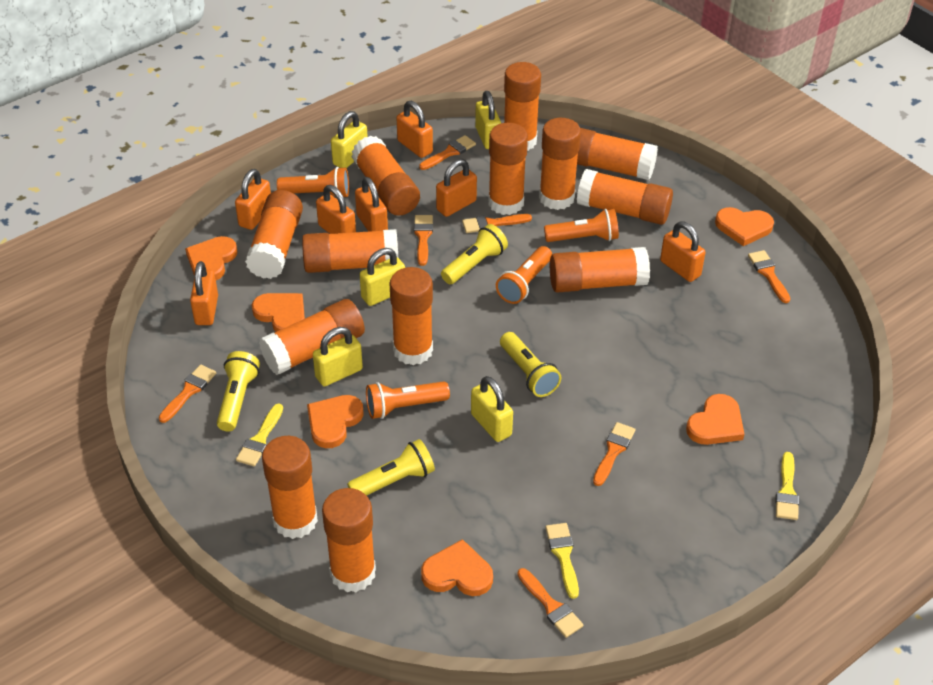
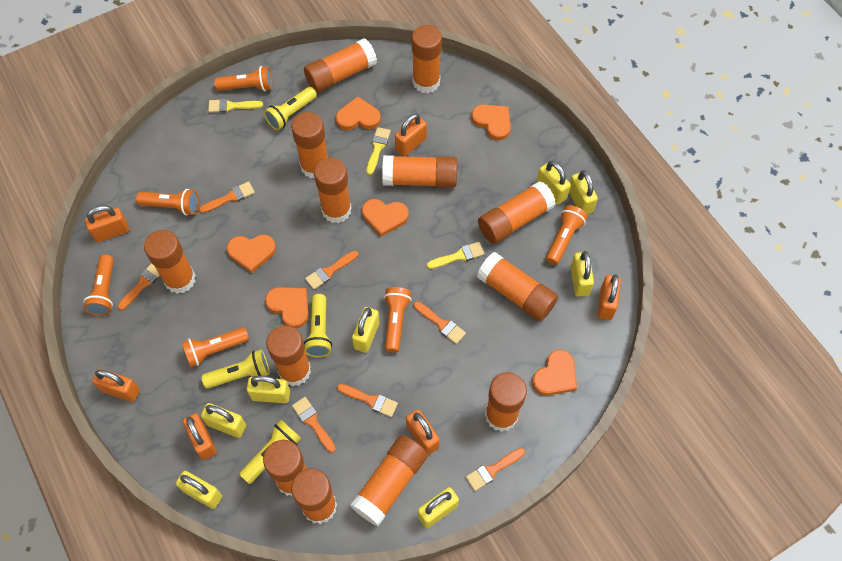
orange flashlight: 4 -> 6
orange padlock: 7 -> 6
yellow padlock: 5 -> 8

